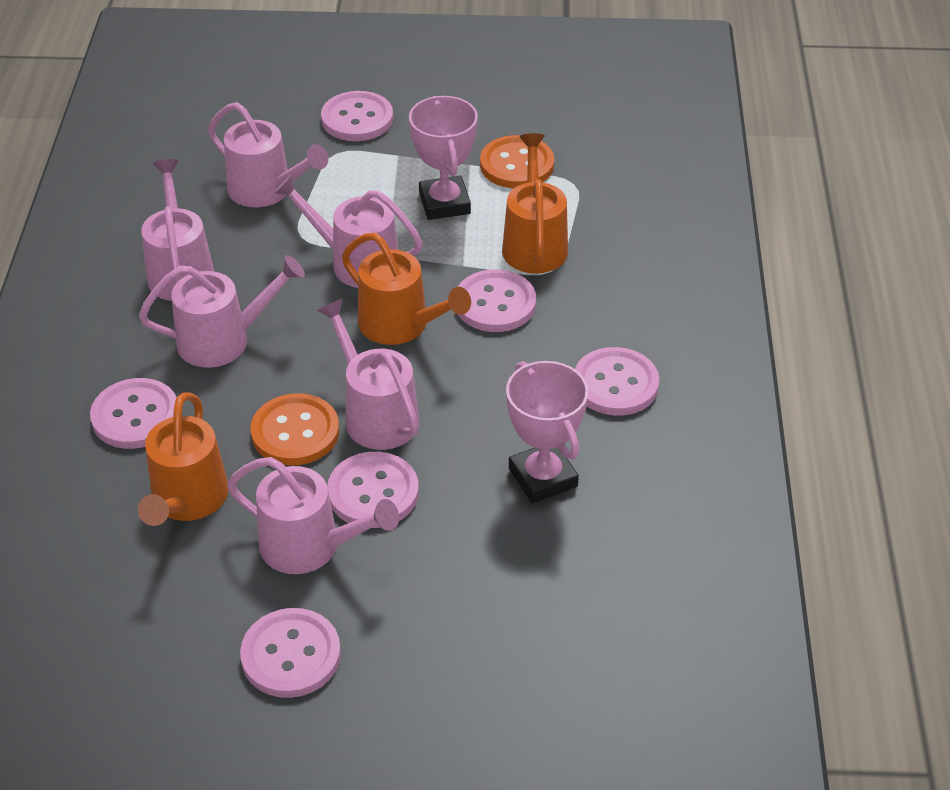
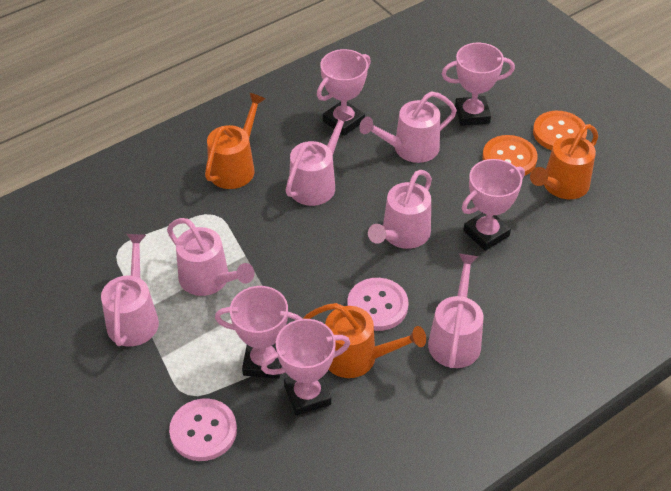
pink button: 6 -> 2
pink trophy: 2 -> 5

